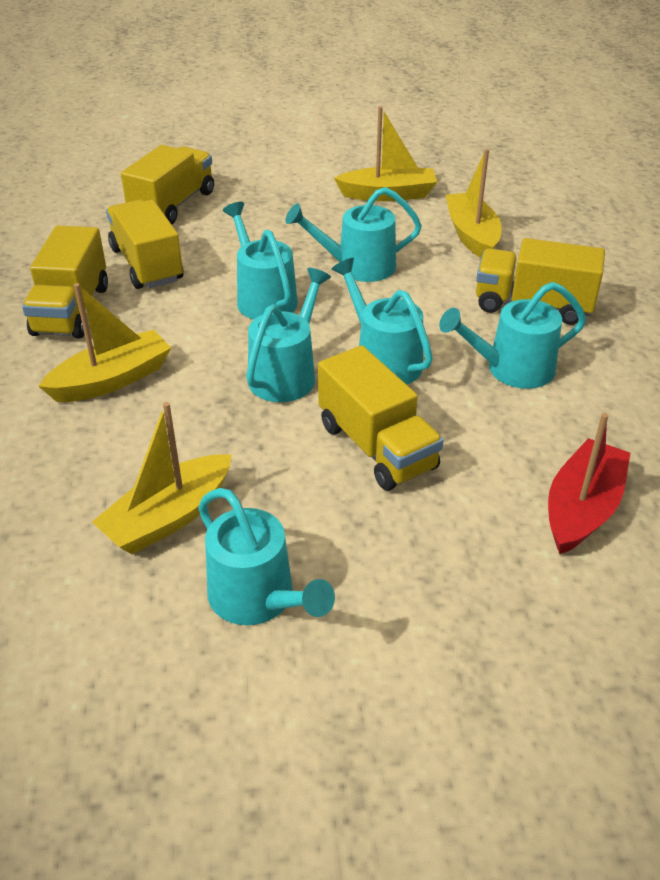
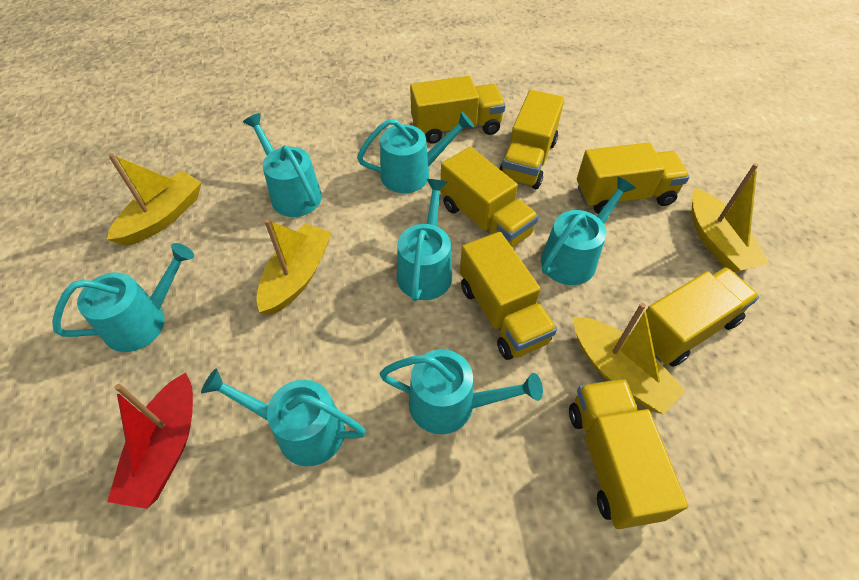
turquoise watering can: 6 -> 7
yellow truck: 5 -> 7

